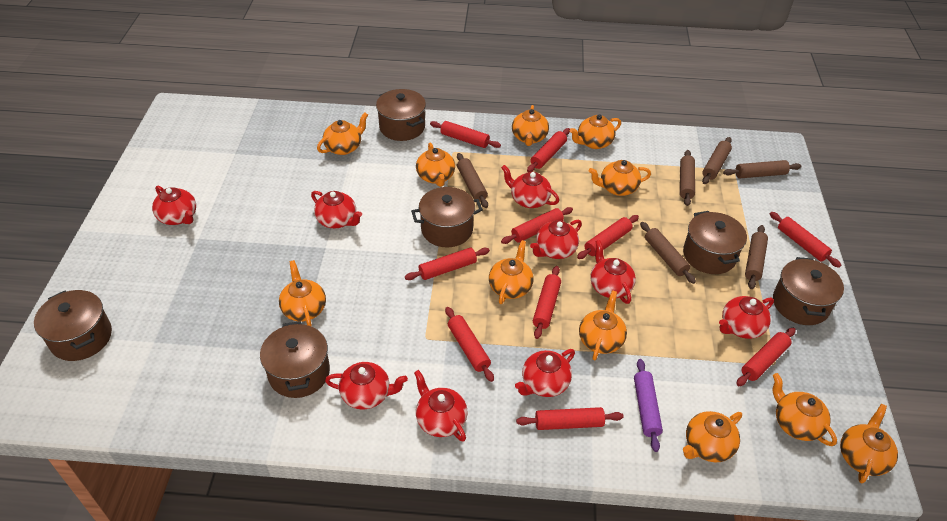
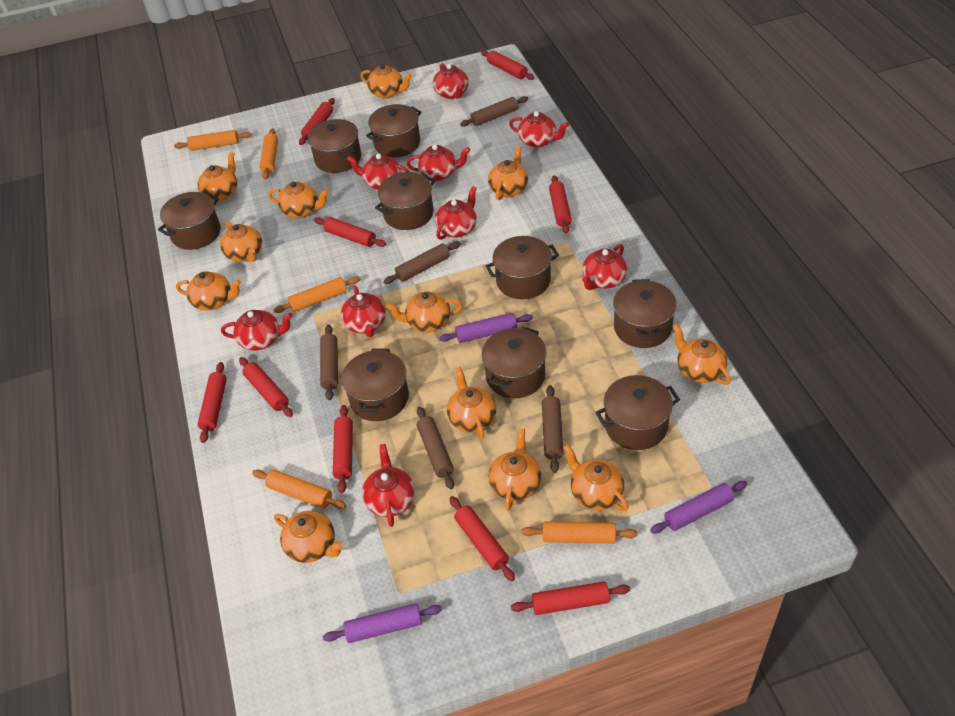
brown pot: 6 -> 9
brown rolling pin: 6 -> 5
orange rolling pin: 0 -> 5
orange teapot: 11 -> 12
purple rolling pin: 1 -> 3
red rolling pin: 10 -> 9

